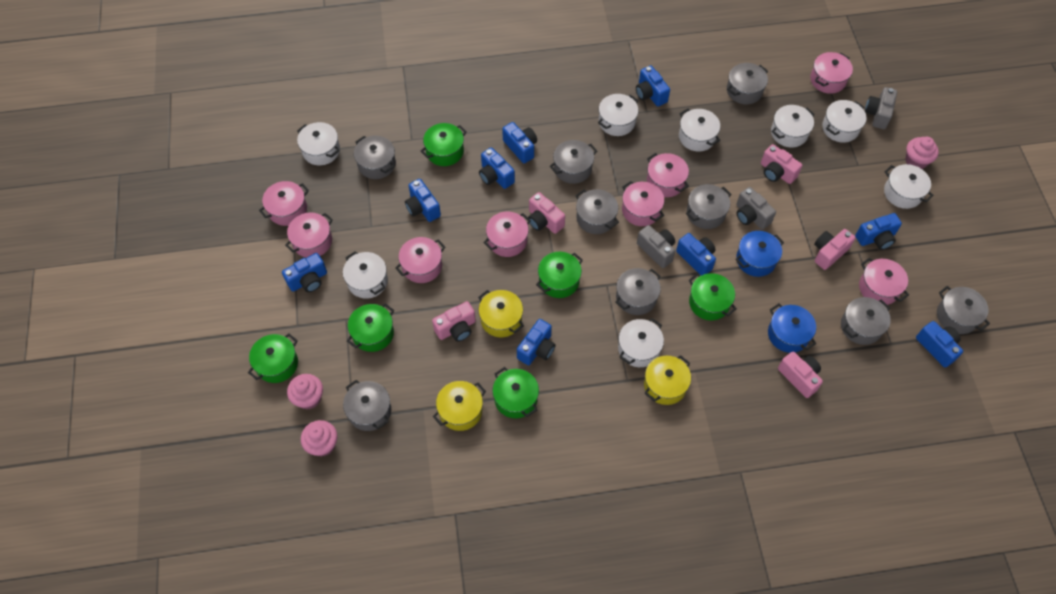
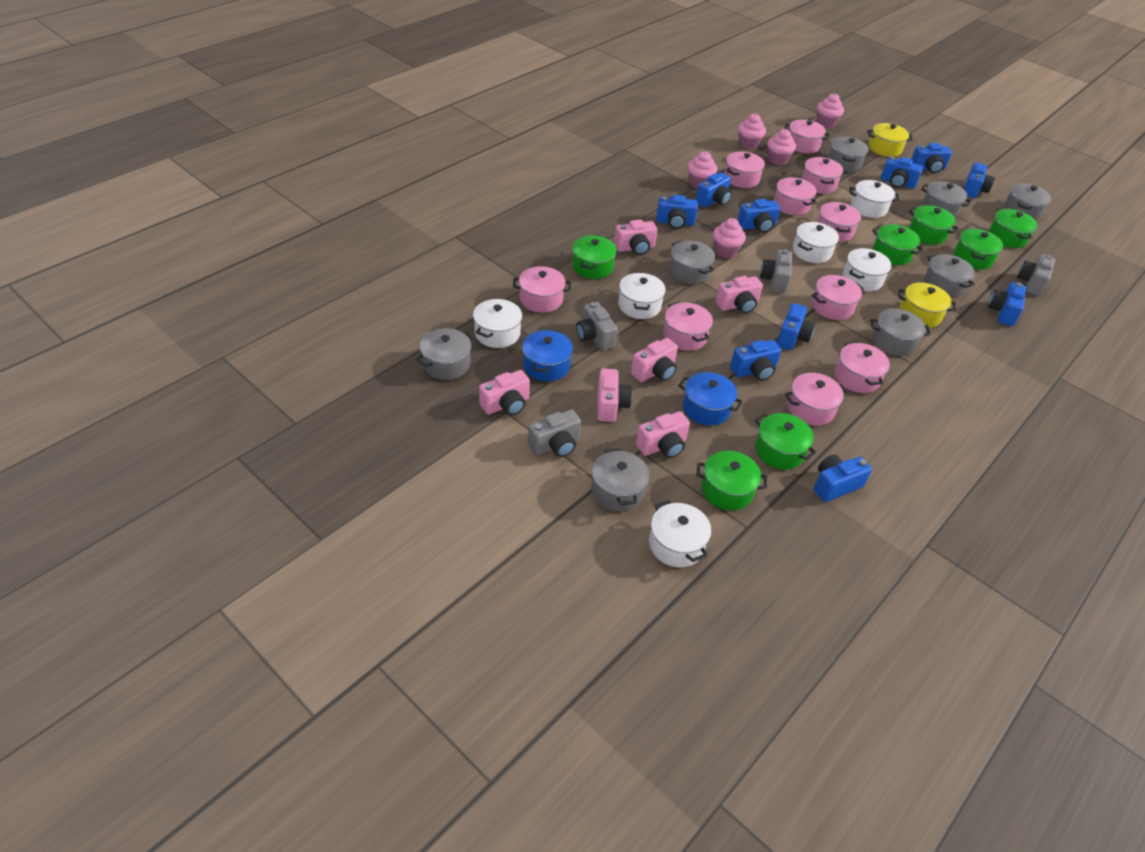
blue camera: 9 -> 10
green pot: 6 -> 7
grey camera: 3 -> 4
grey pot: 9 -> 8
pink camera: 5 -> 6
pink cupcake: 3 -> 5
pink pot: 8 -> 10
white pot: 8 -> 6
yellow pot: 3 -> 2

